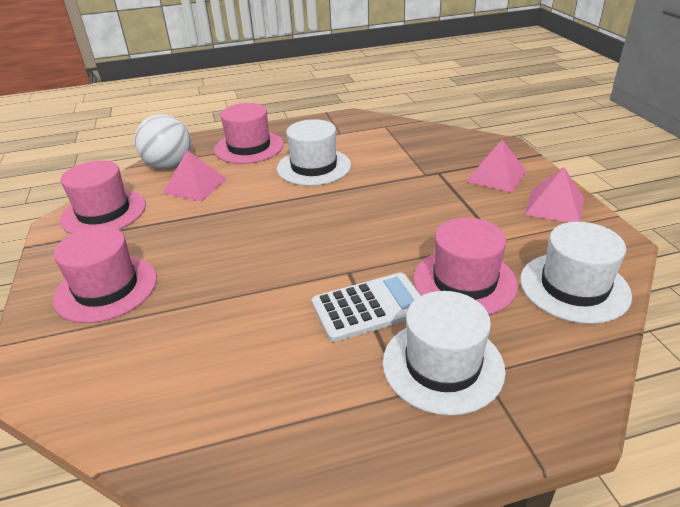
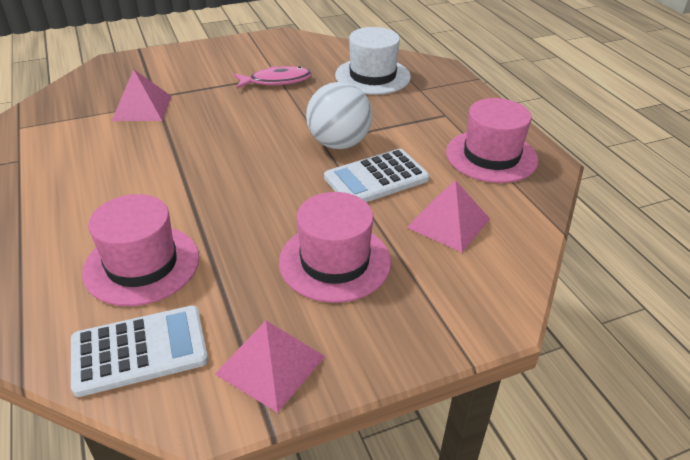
pink fish: 0 -> 1
pink hat: 4 -> 3
white calculator: 1 -> 2
white hat: 3 -> 1

